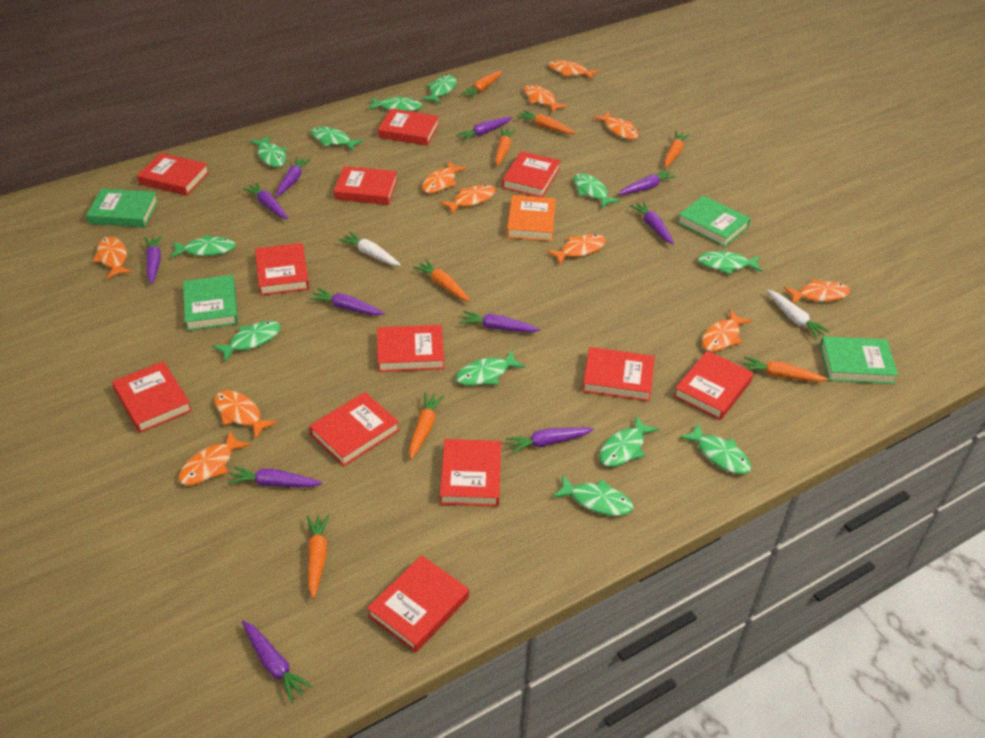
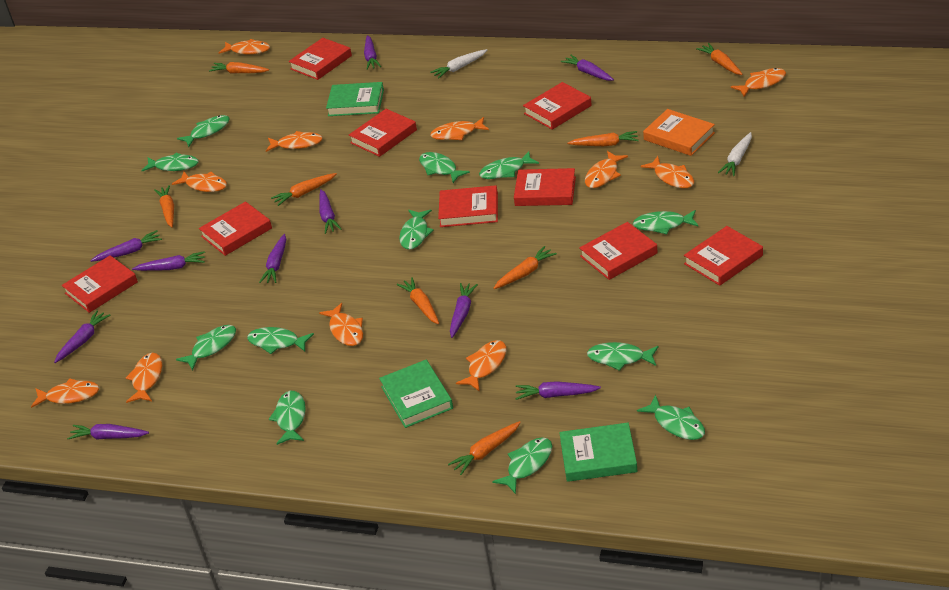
green book: 4 -> 3
purple carrot: 11 -> 10
red book: 12 -> 9

